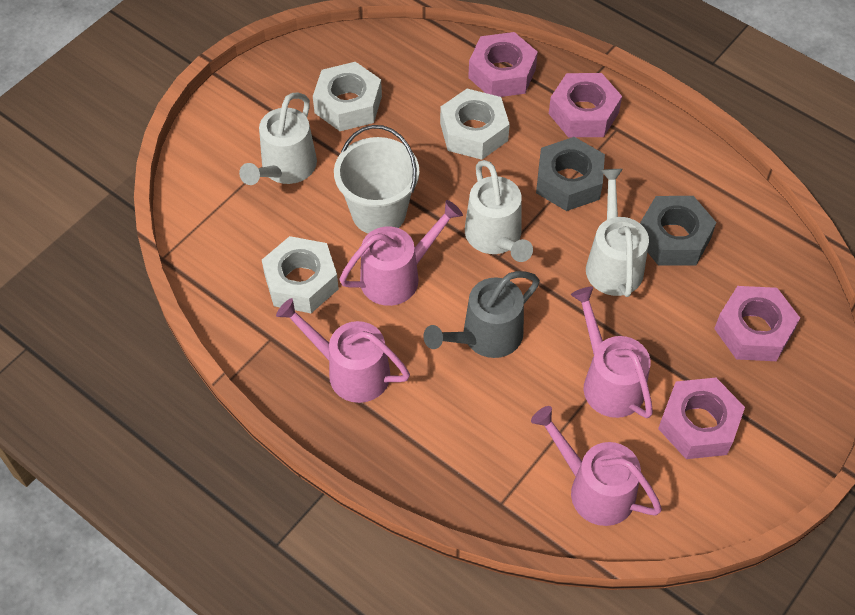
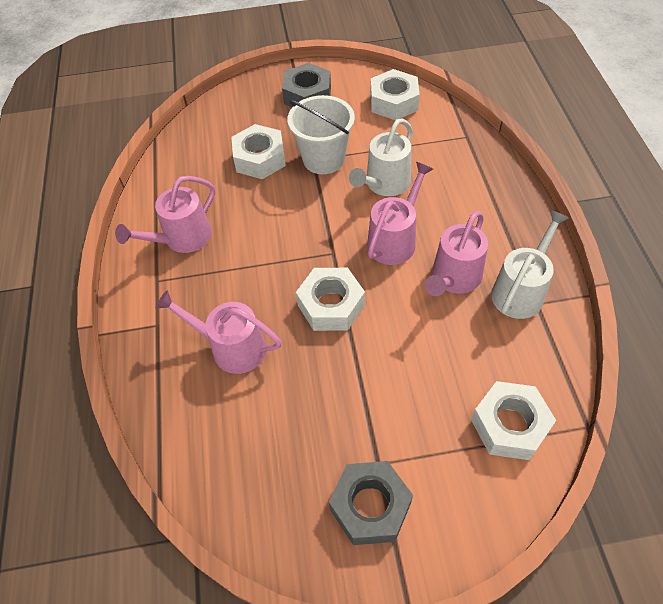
grey watering can: 1 -> 0
pink nut: 4 -> 0
white nut: 3 -> 4
white watering can: 3 -> 2

